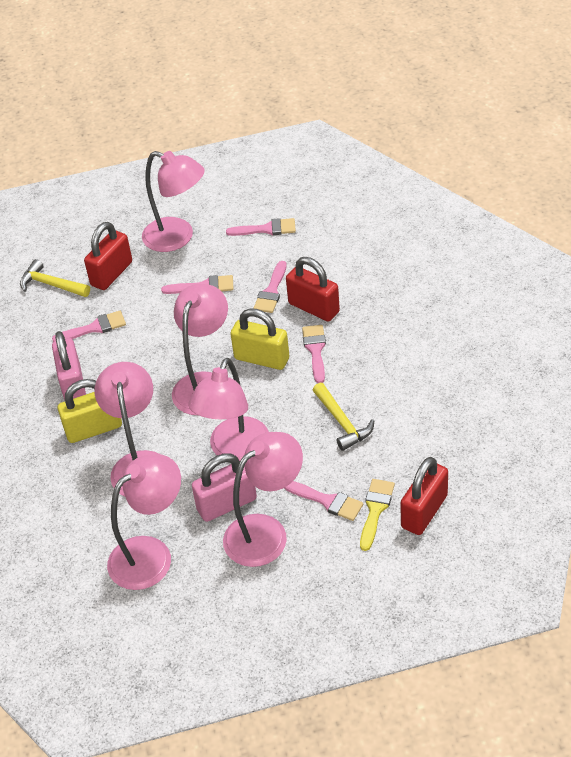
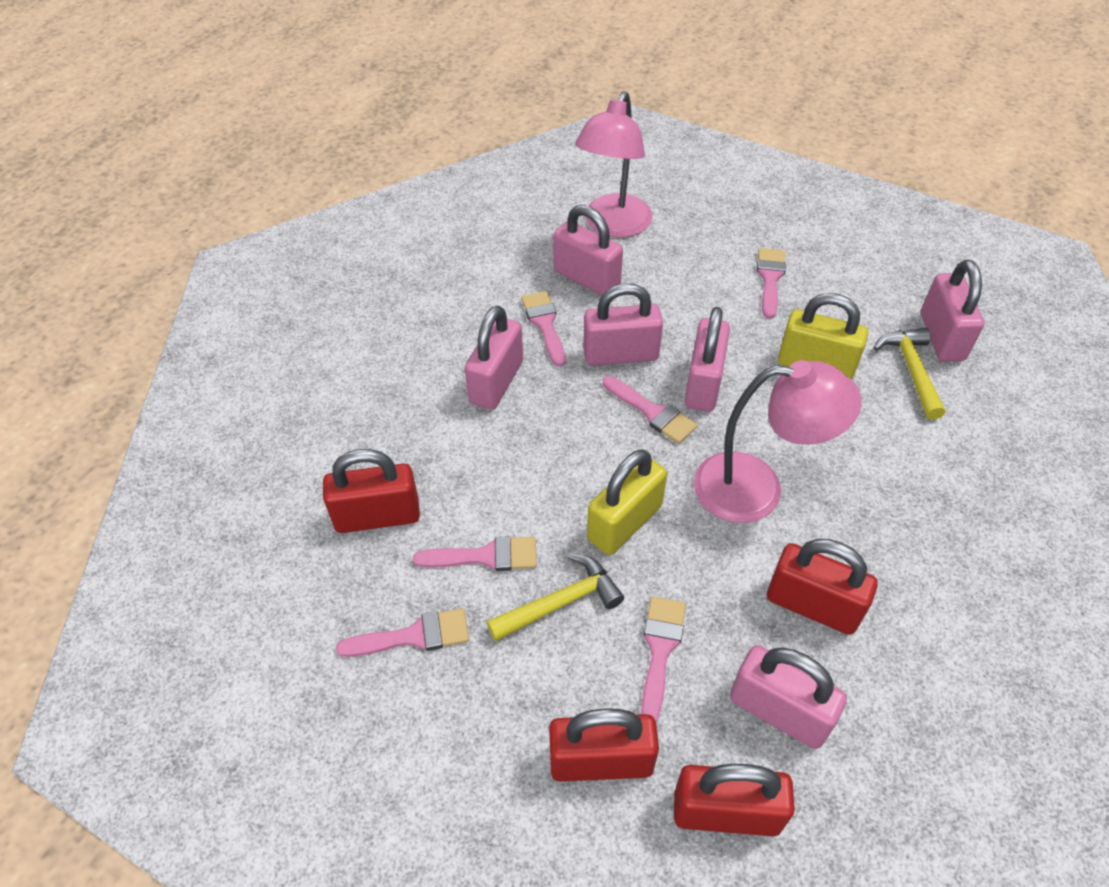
pink lamp: 6 -> 2
pink padlock: 2 -> 6
red padlock: 3 -> 4
yellow brush: 1 -> 0

